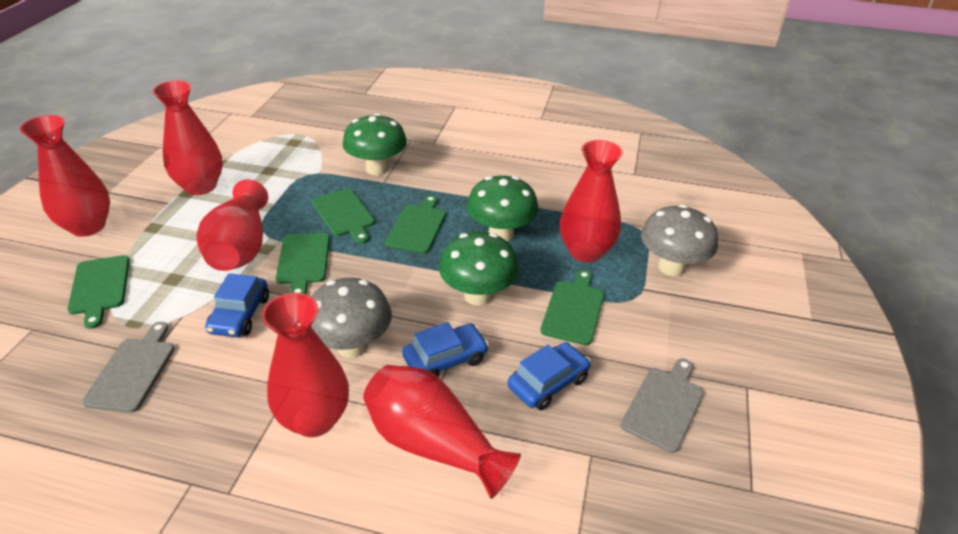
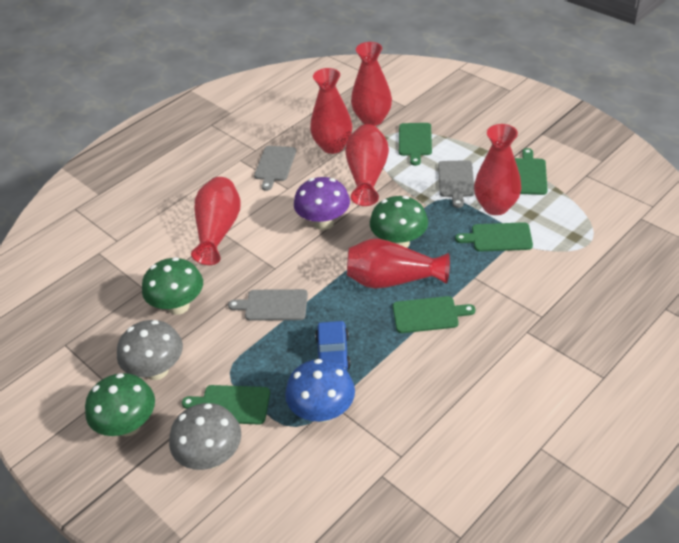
blue car: 3 -> 1
blue mushroom: 0 -> 1
grey cutting board: 2 -> 3
purple mushroom: 0 -> 1

